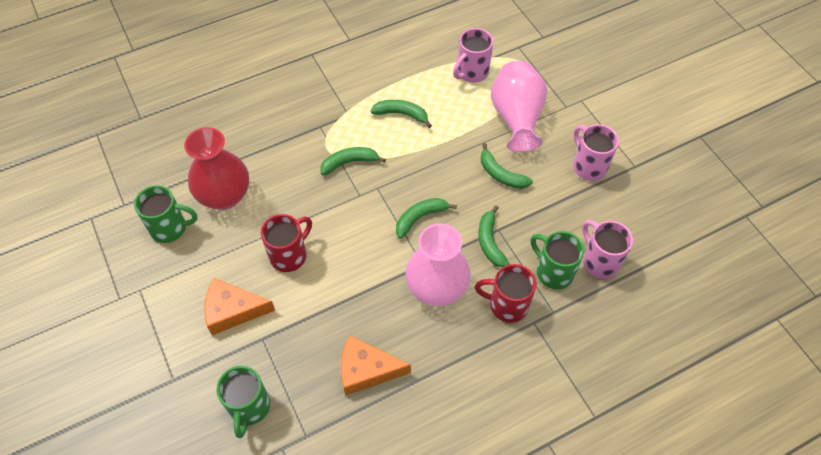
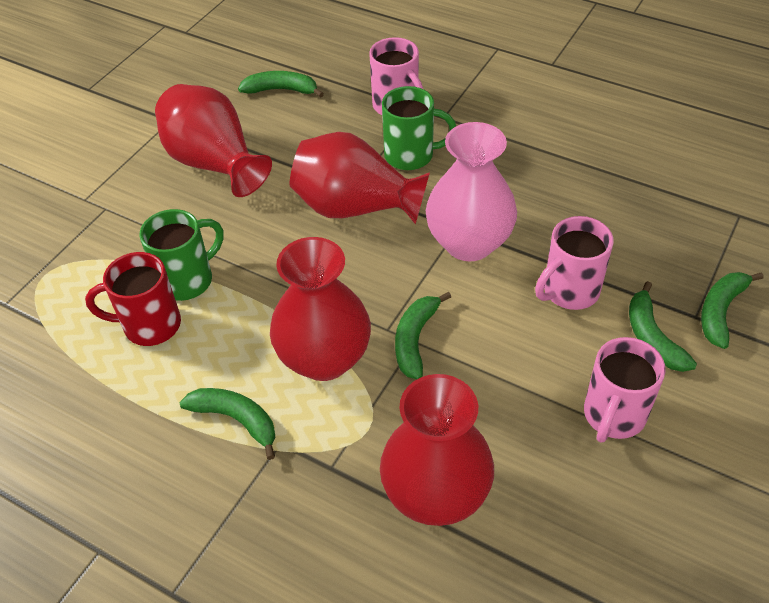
green mug: 3 -> 2
orange cheese: 2 -> 0
pink vase: 2 -> 1
red mug: 2 -> 1
red vase: 1 -> 4

